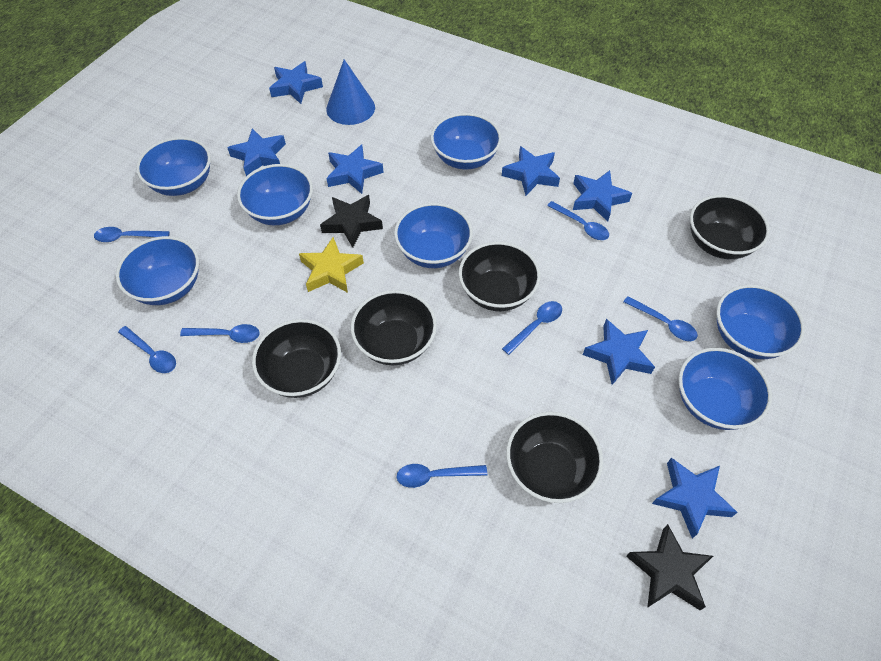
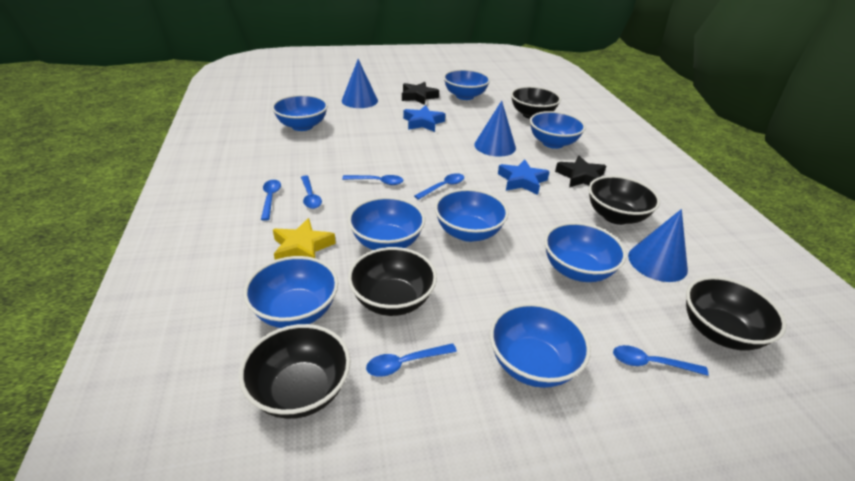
blue bowl: 7 -> 8
blue cone: 1 -> 3
blue spoon: 7 -> 6
blue star: 7 -> 2

